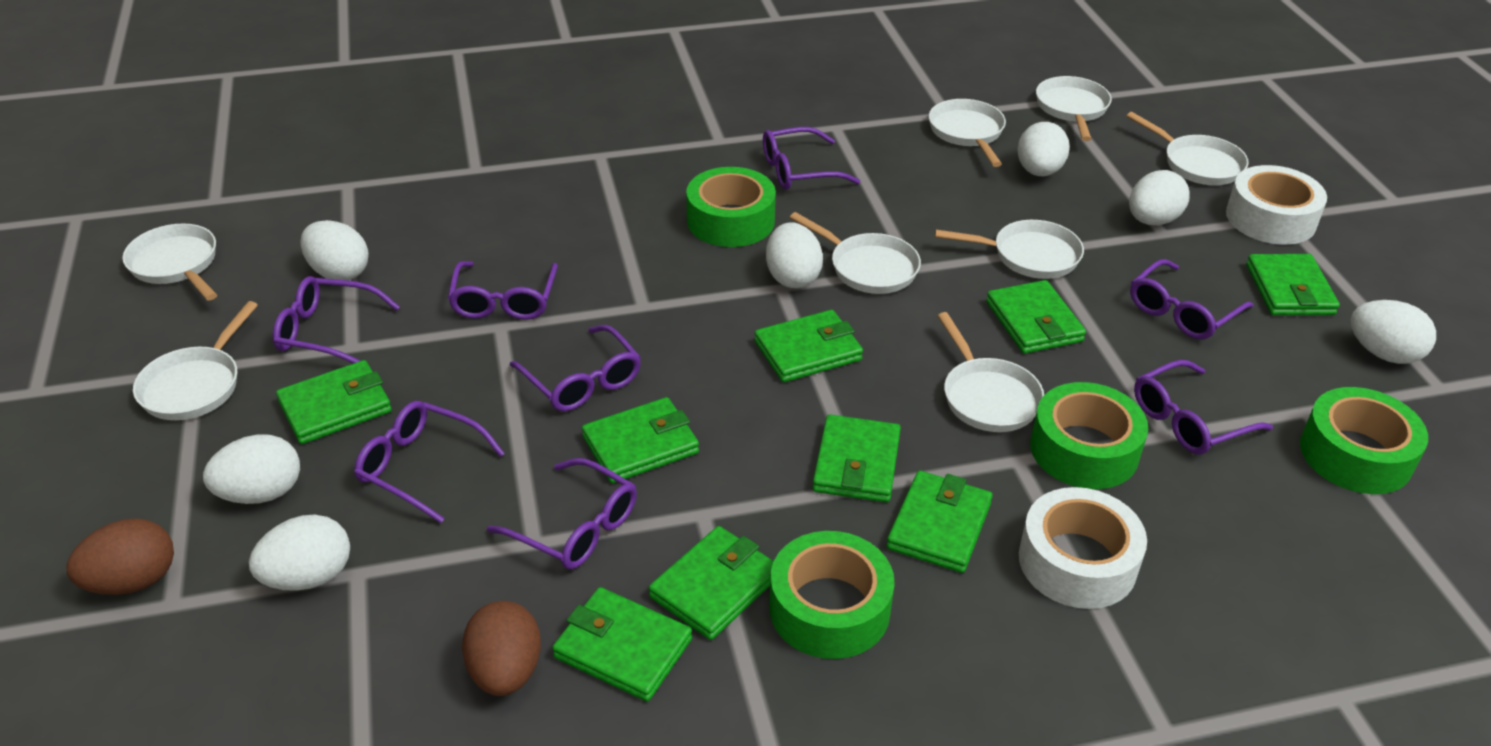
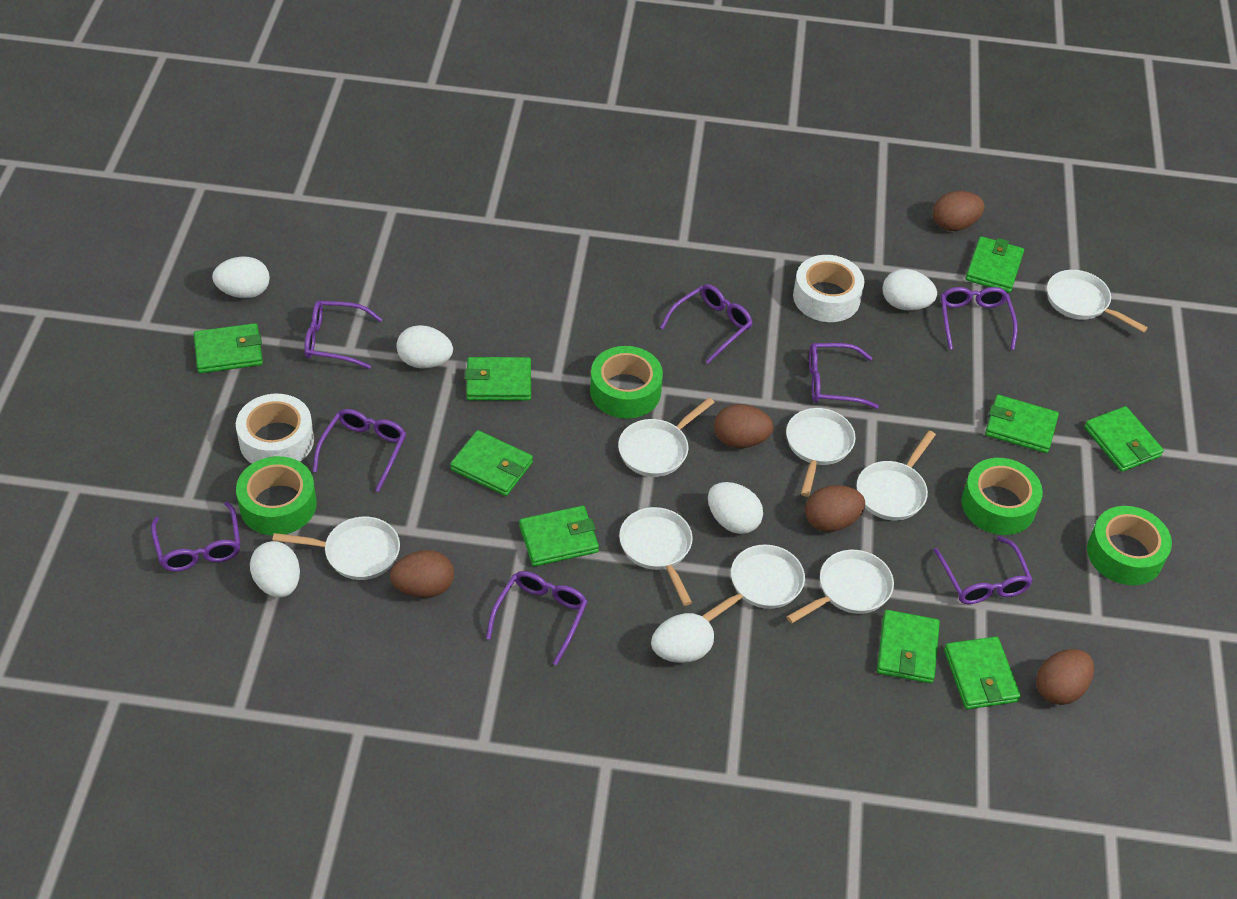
brown egg: 2 -> 5
white egg: 7 -> 6

